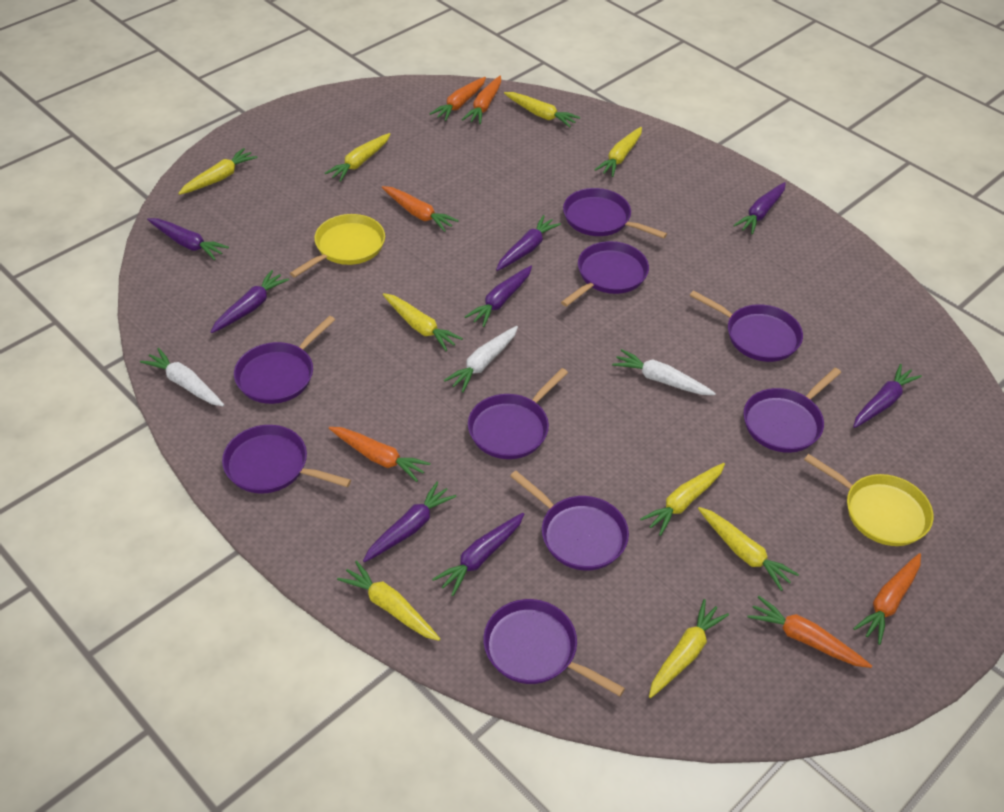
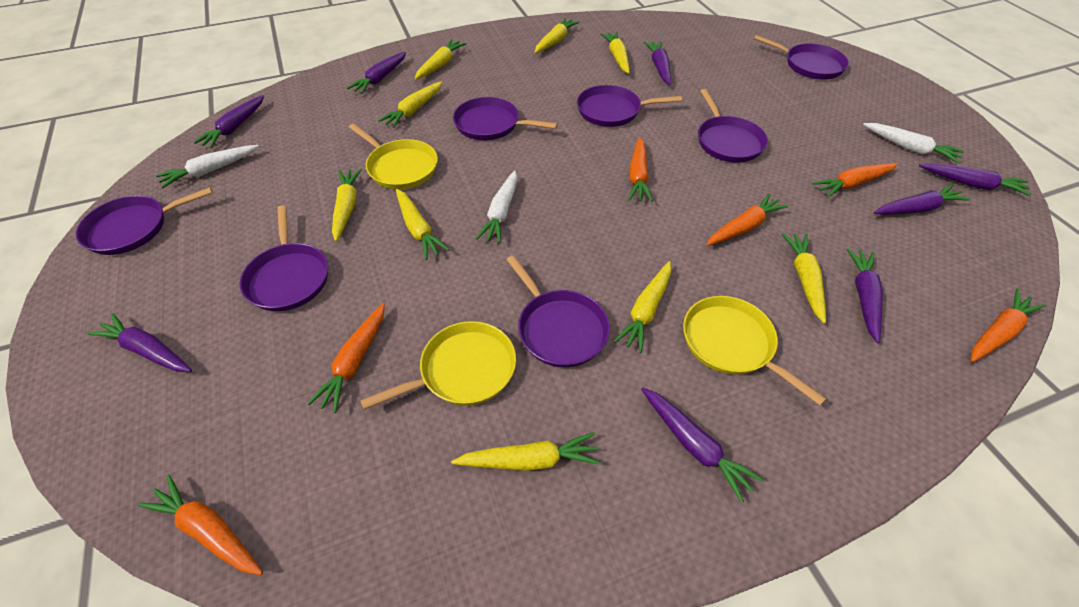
purple pan: 9 -> 7
yellow pan: 2 -> 3

